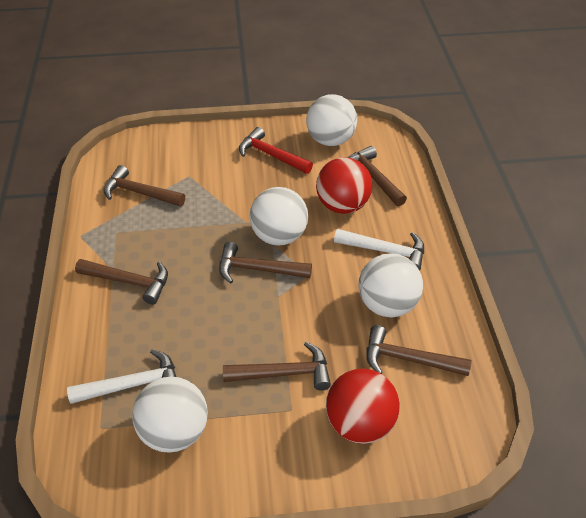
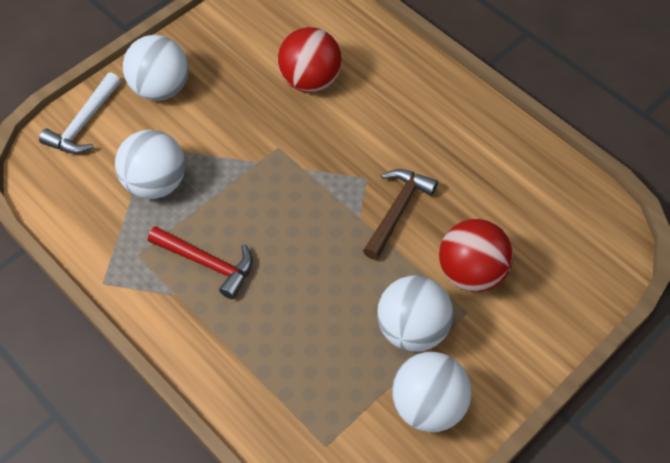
brown hammer: 6 -> 1
white hammer: 2 -> 1

